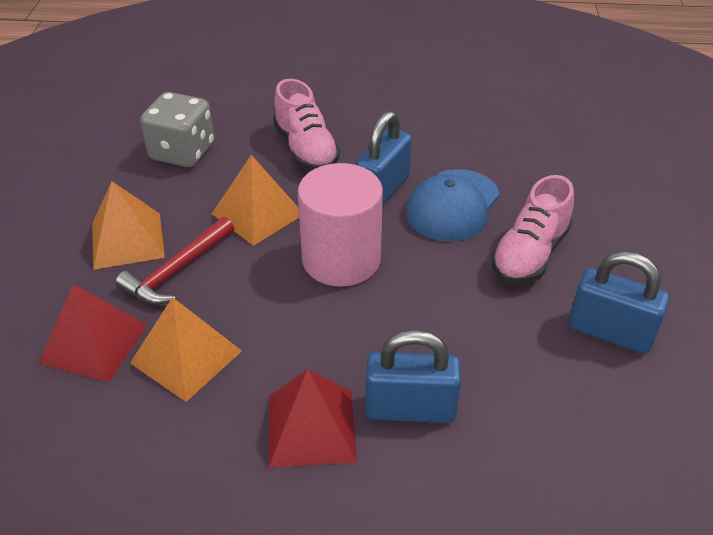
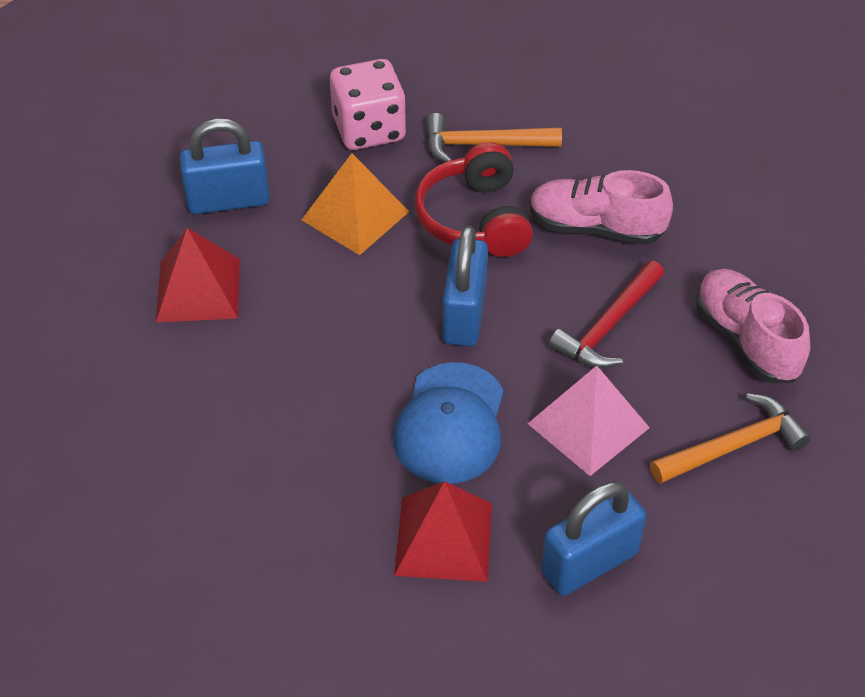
grey dice: 1 -> 0
orange hammer: 0 -> 2
orange pyramid: 3 -> 1
pink cylinder: 1 -> 0
pink dice: 0 -> 1
pink pyramid: 0 -> 1
red headphones: 0 -> 1

